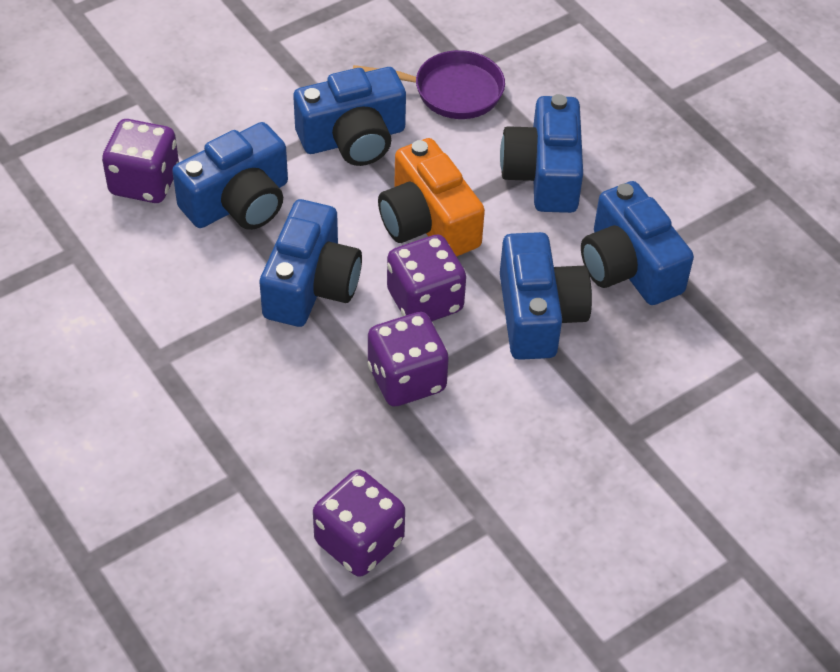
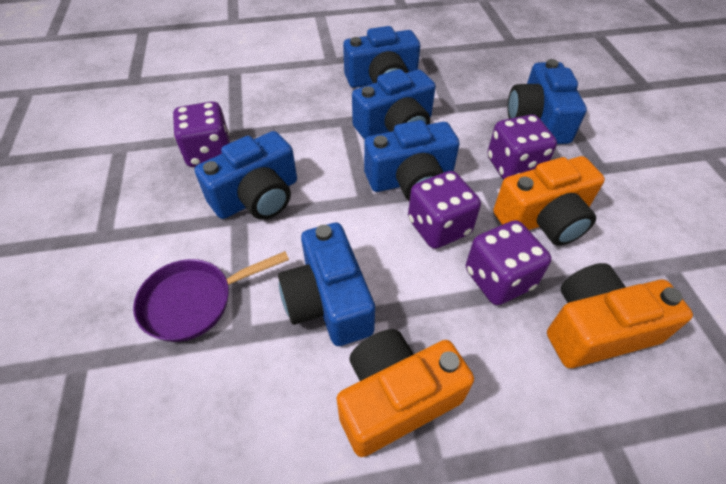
orange camera: 1 -> 3

